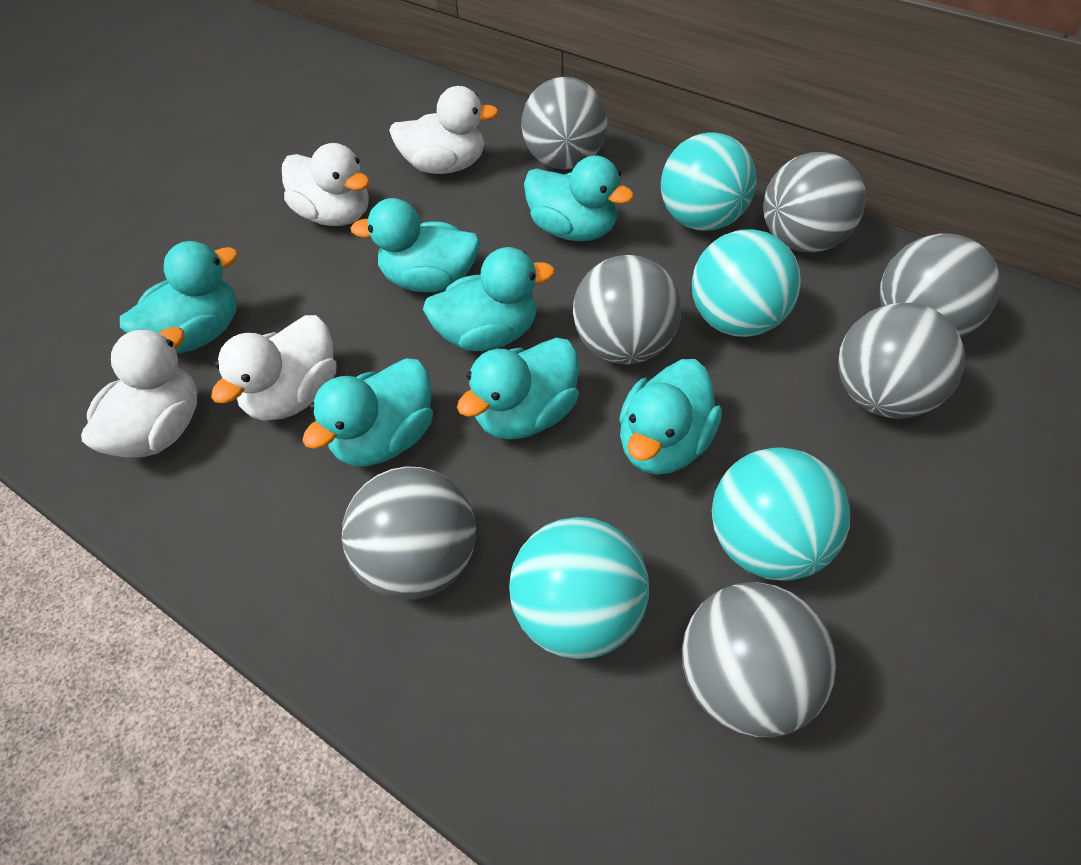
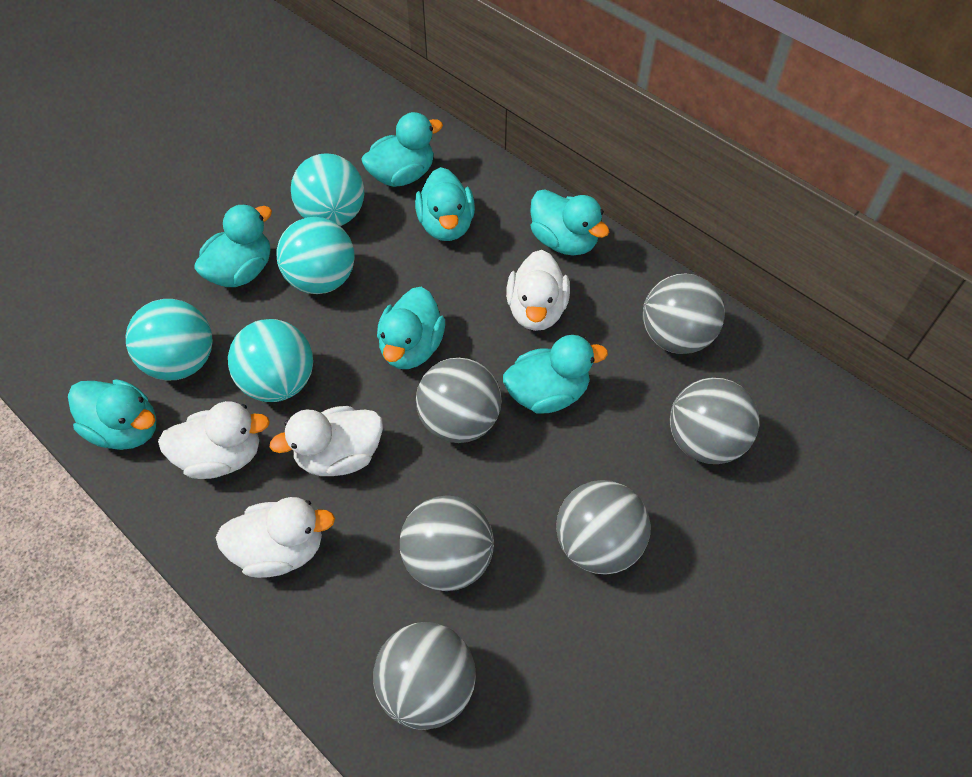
grey ball: 7 -> 6

